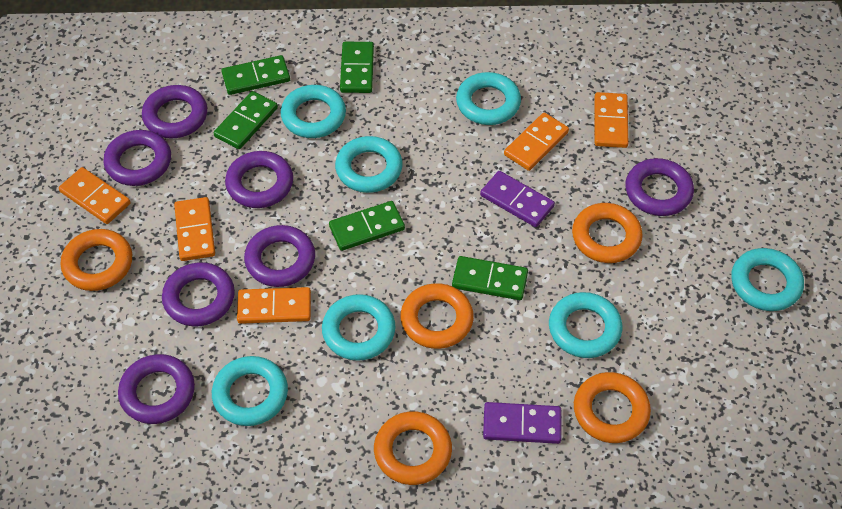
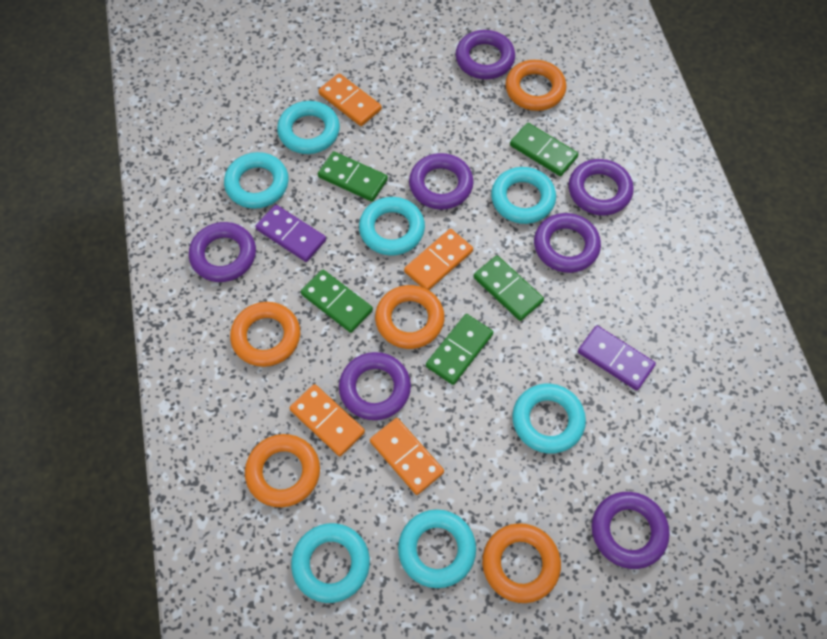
orange domino: 5 -> 4

